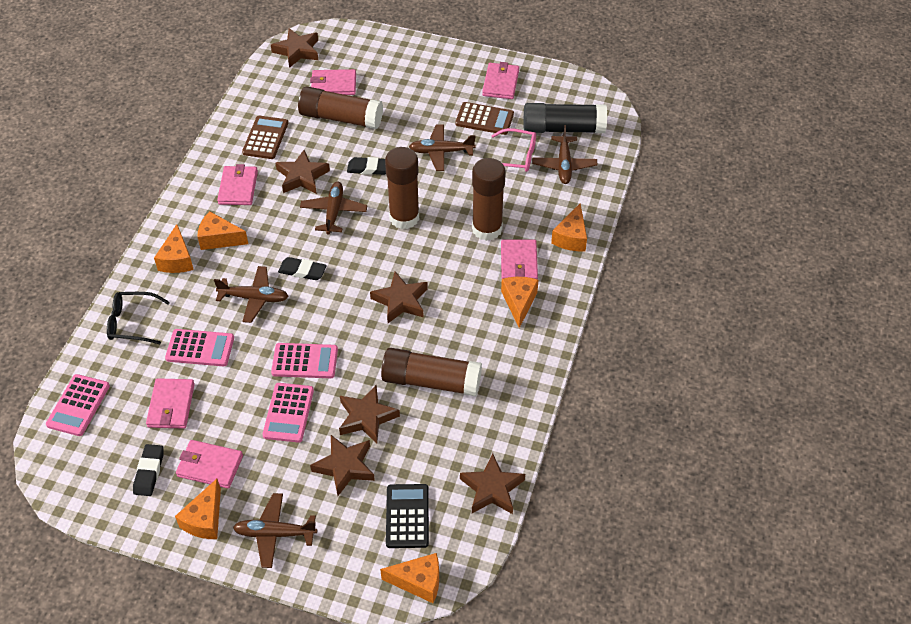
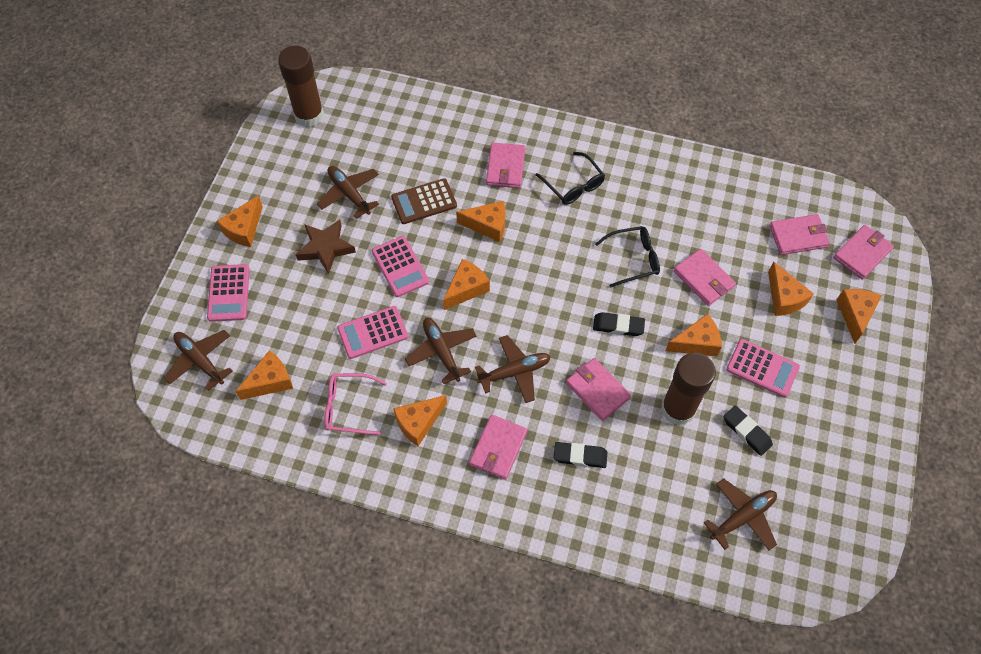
black calculator: 1 -> 0
black glasses: 1 -> 2
black glue stick: 1 -> 0
brown calculator: 2 -> 1
brown glue stick: 4 -> 2
brown star: 6 -> 1
orange cheese: 6 -> 8

